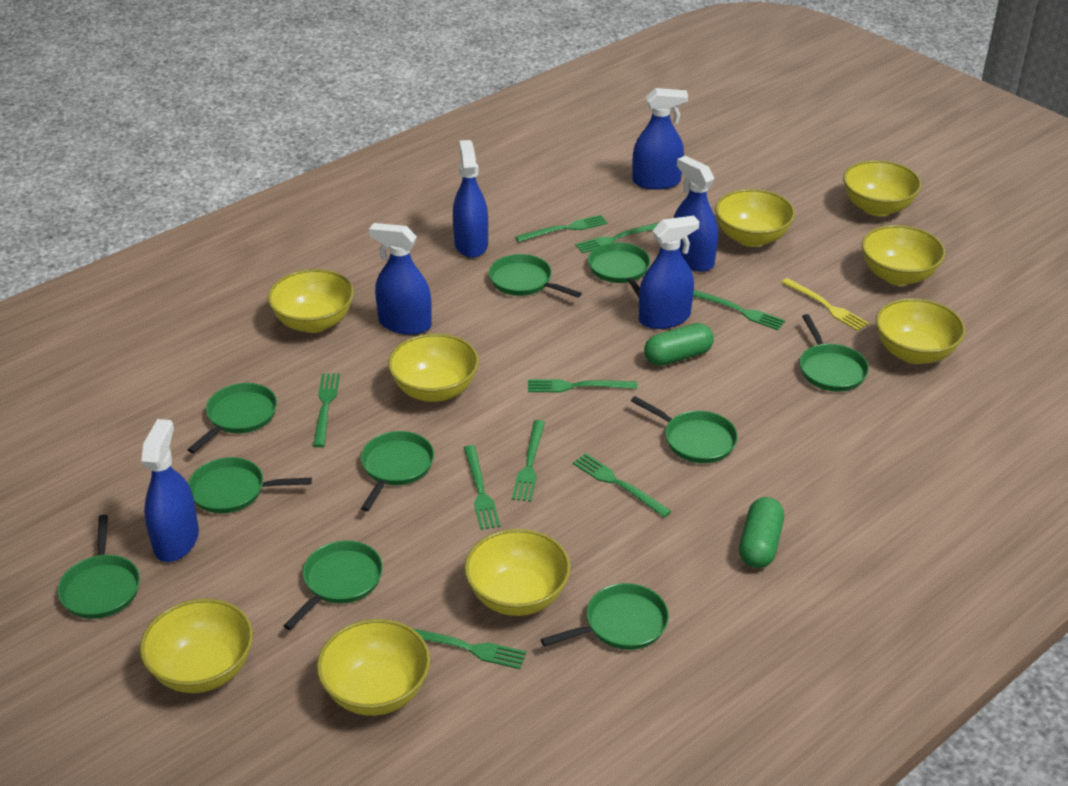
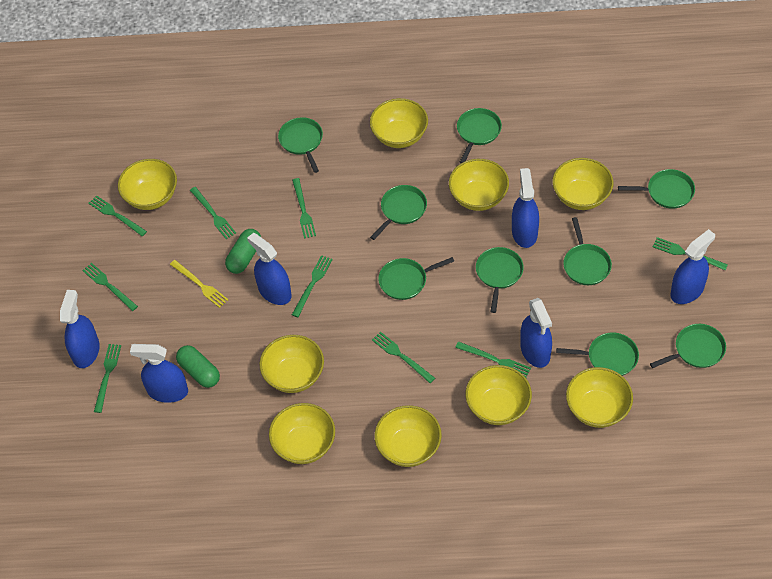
green pan: 10 -> 9

